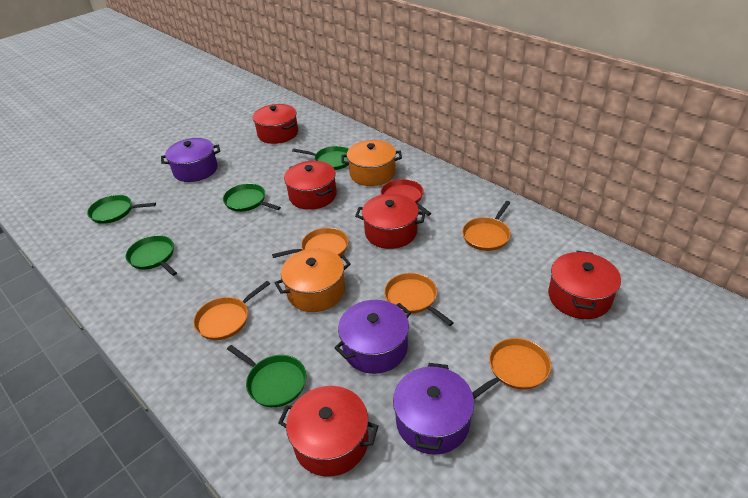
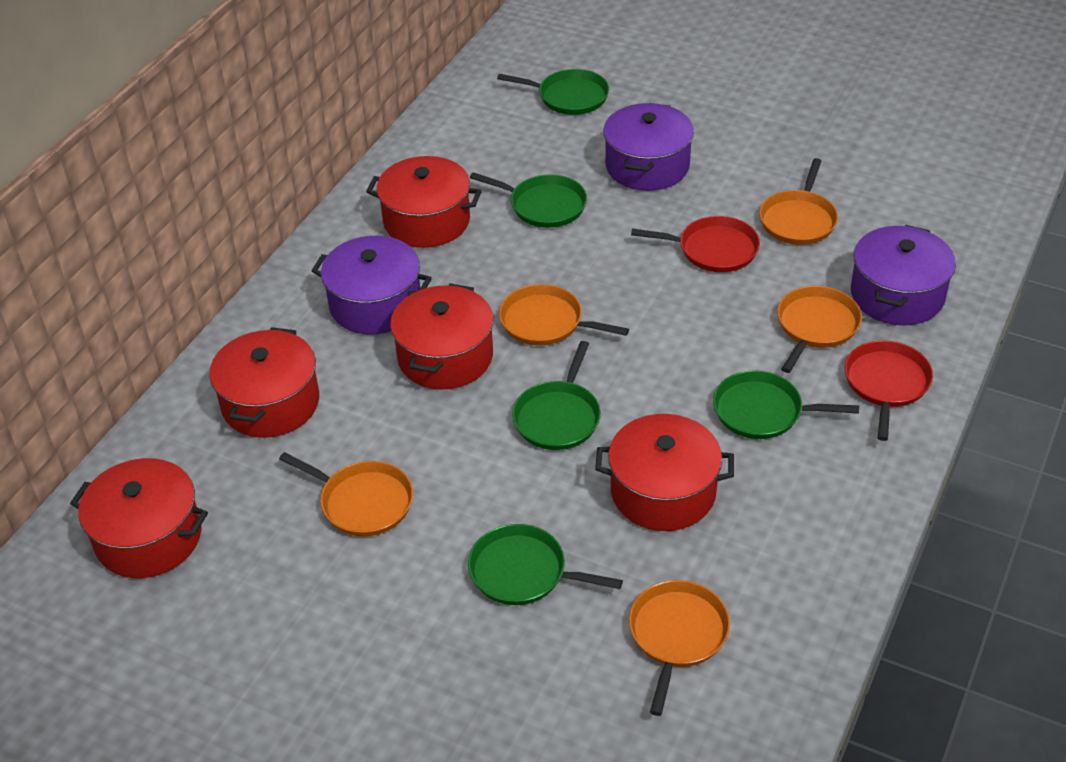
orange pot: 2 -> 0
red pan: 1 -> 2

